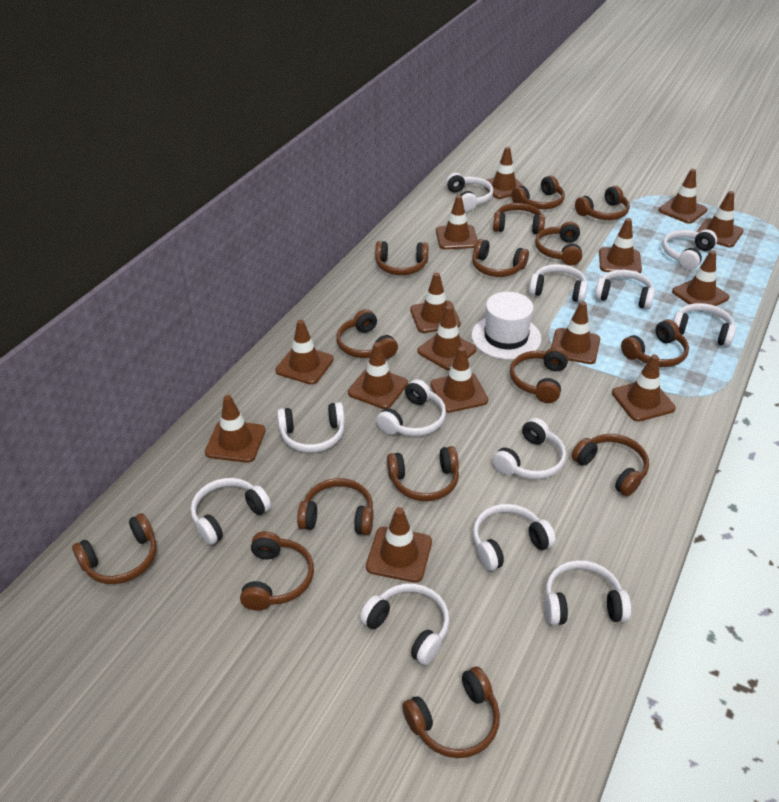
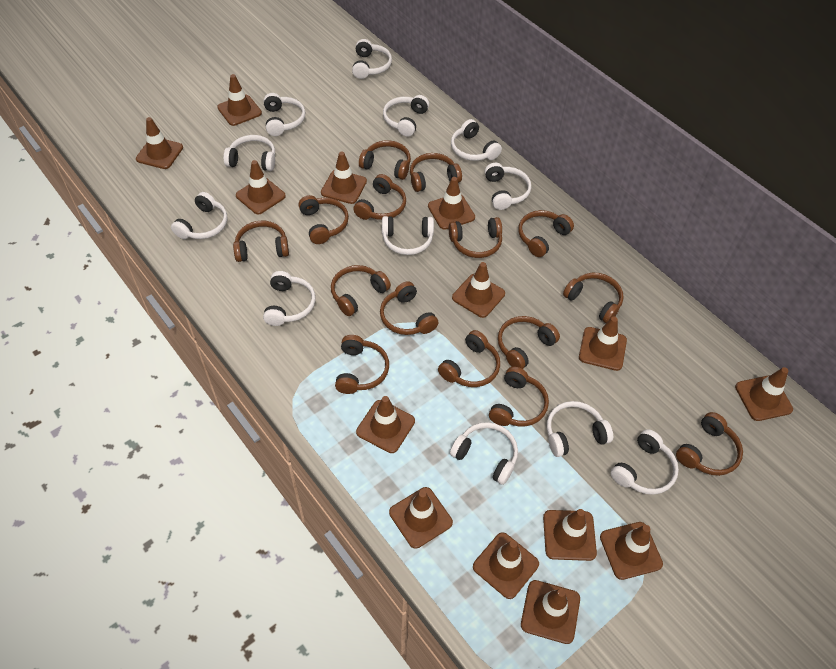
brown traffic cone: 15 -> 14
white hat: 1 -> 0

